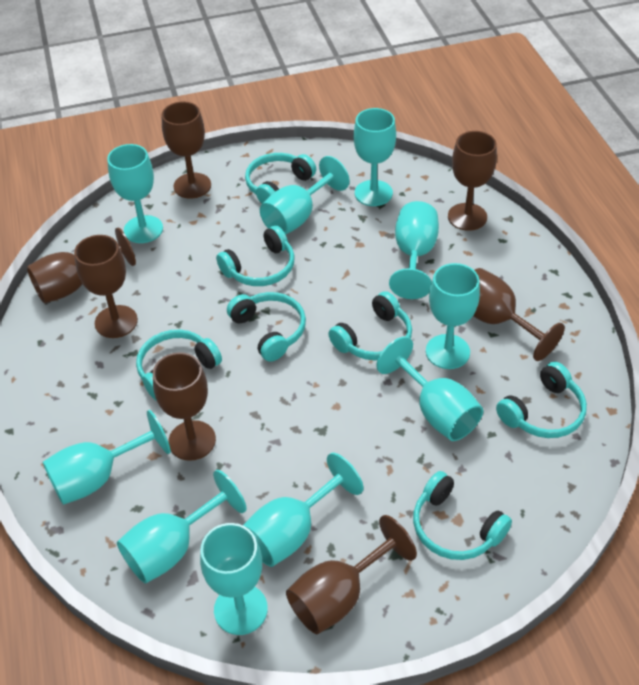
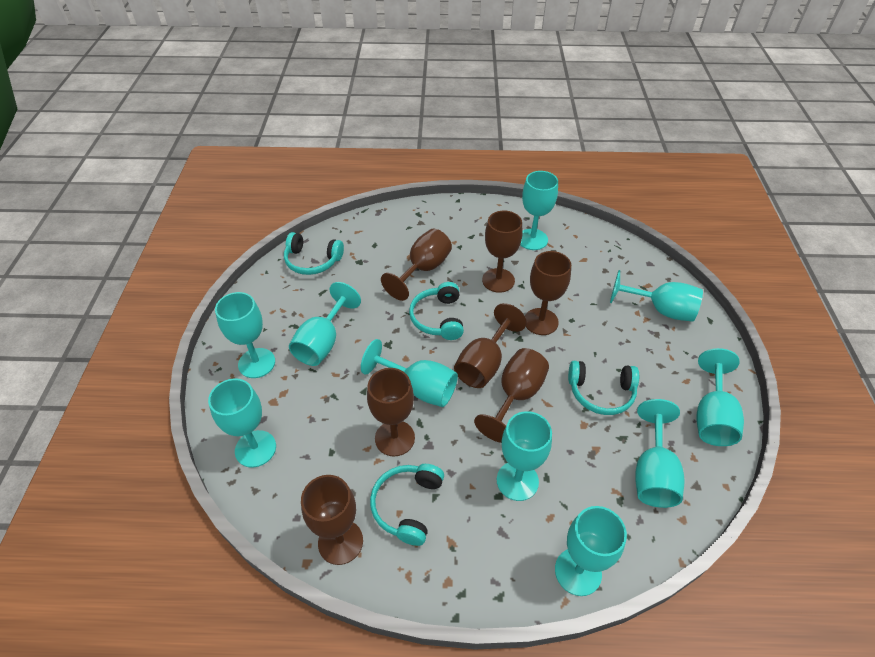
turquoise headphones: 7 -> 4

